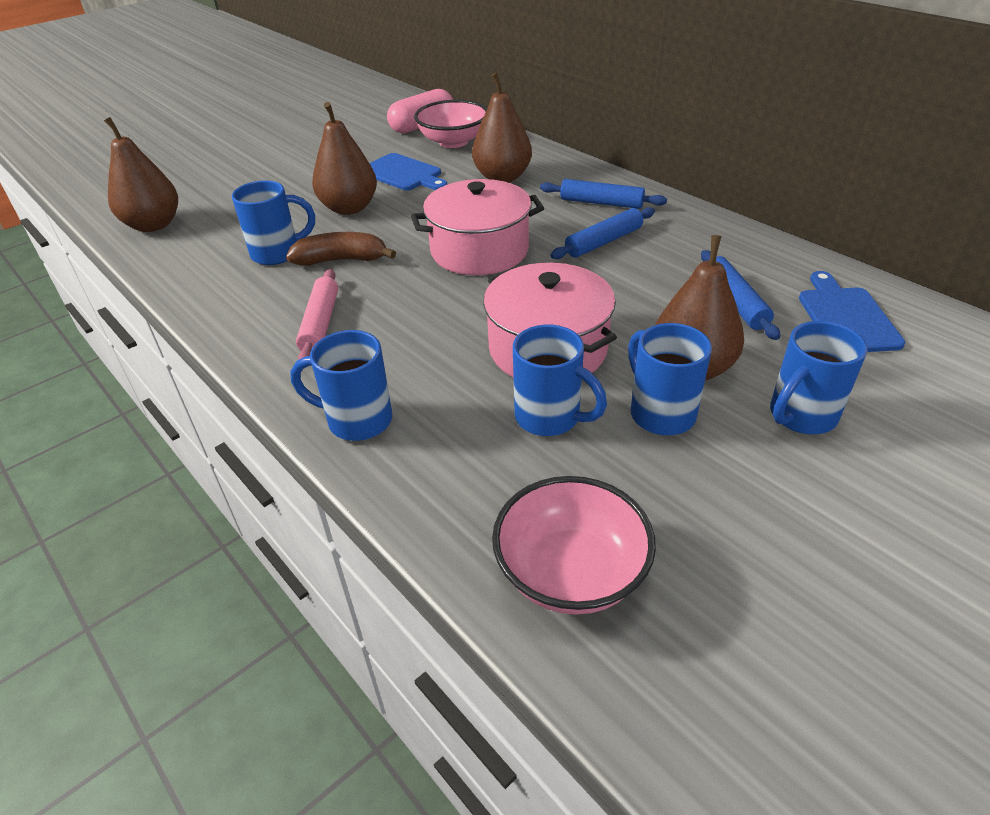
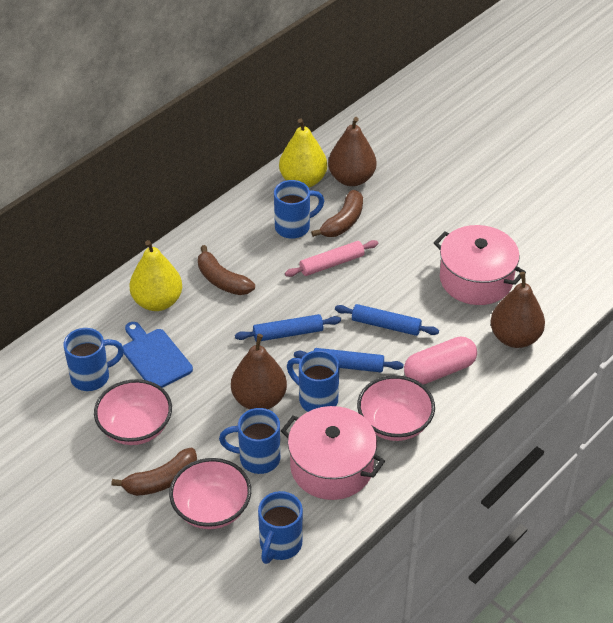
blue cutting board: 2 -> 1
brown banana: 1 -> 3
brown pear: 4 -> 3
pink bowl: 2 -> 3
yellow pear: 0 -> 2

